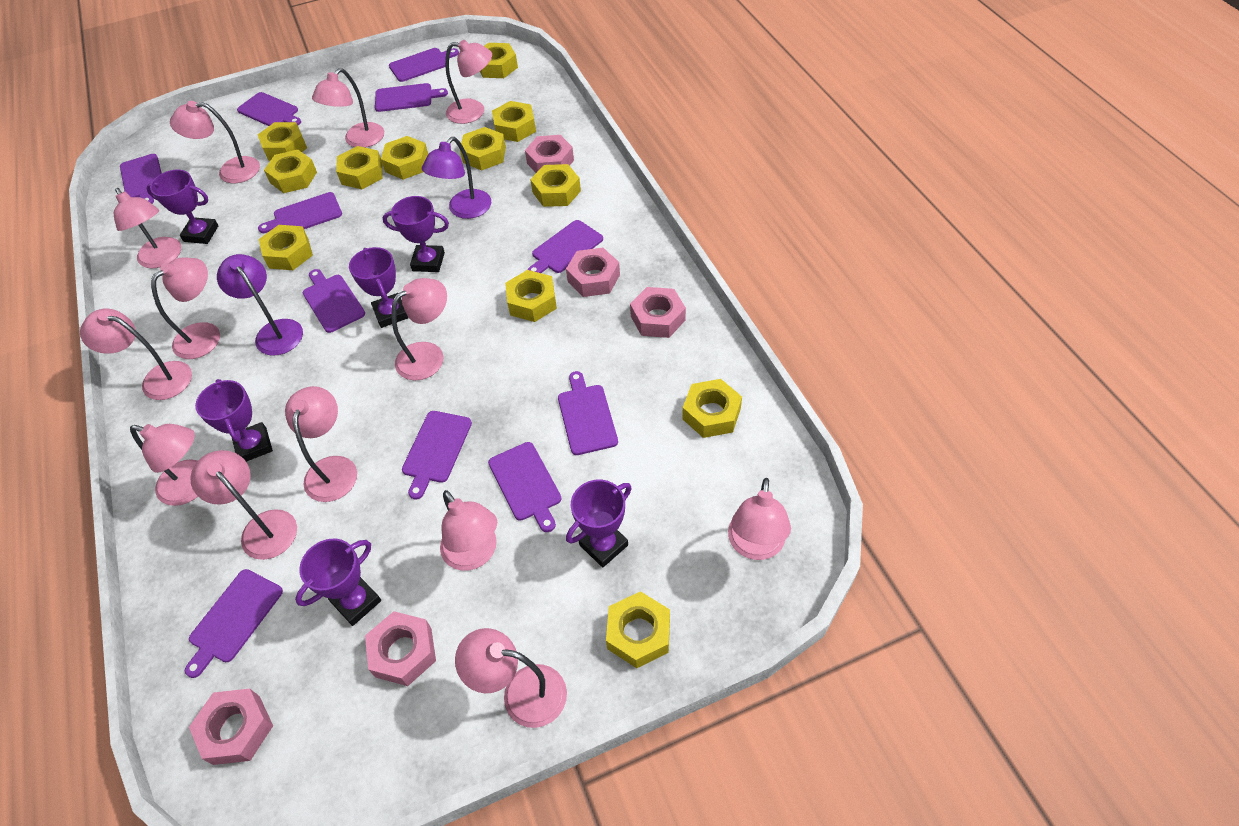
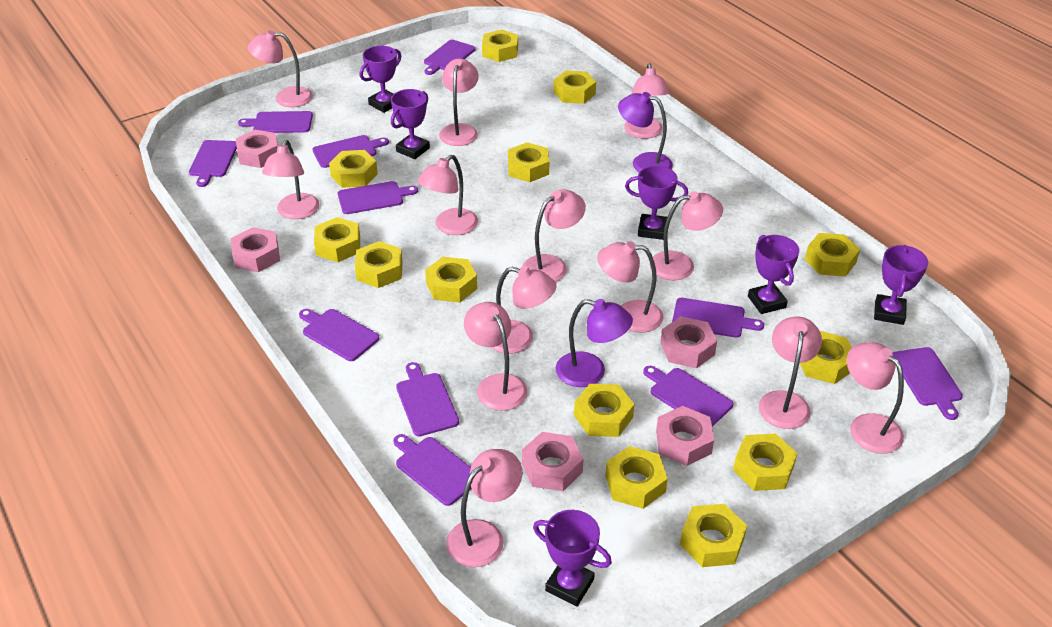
yellow nut: 12 -> 13

